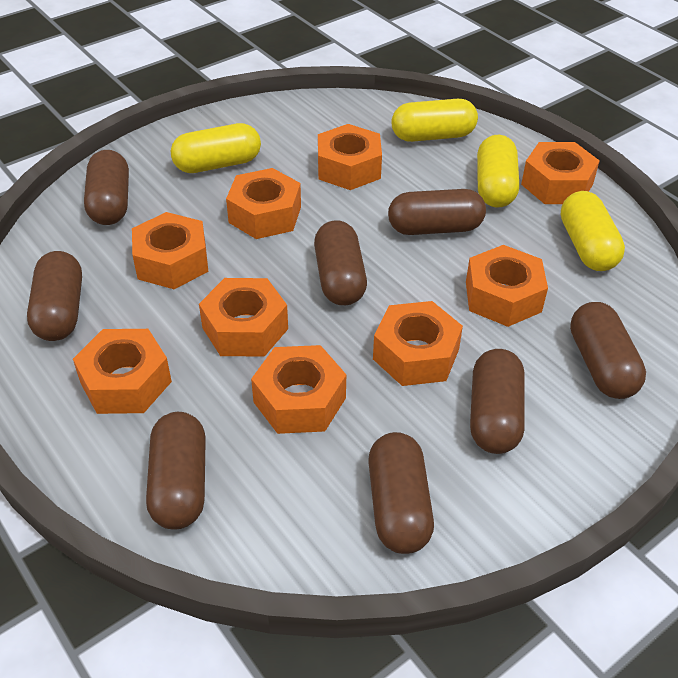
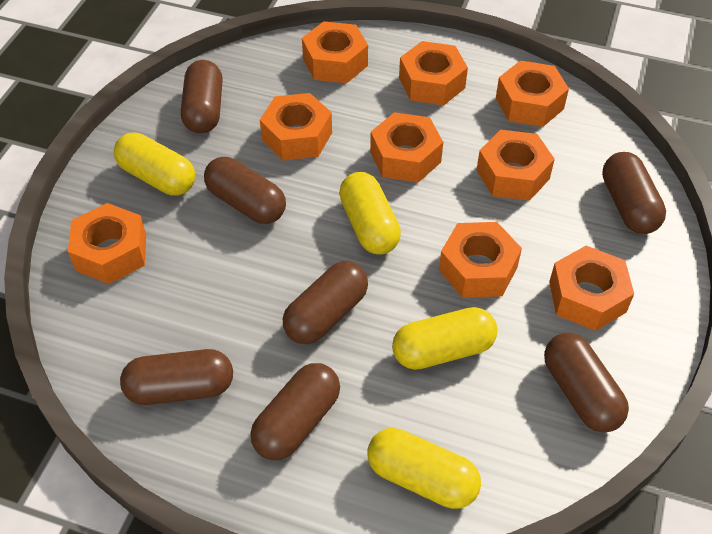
brown capsule: 8 -> 7

